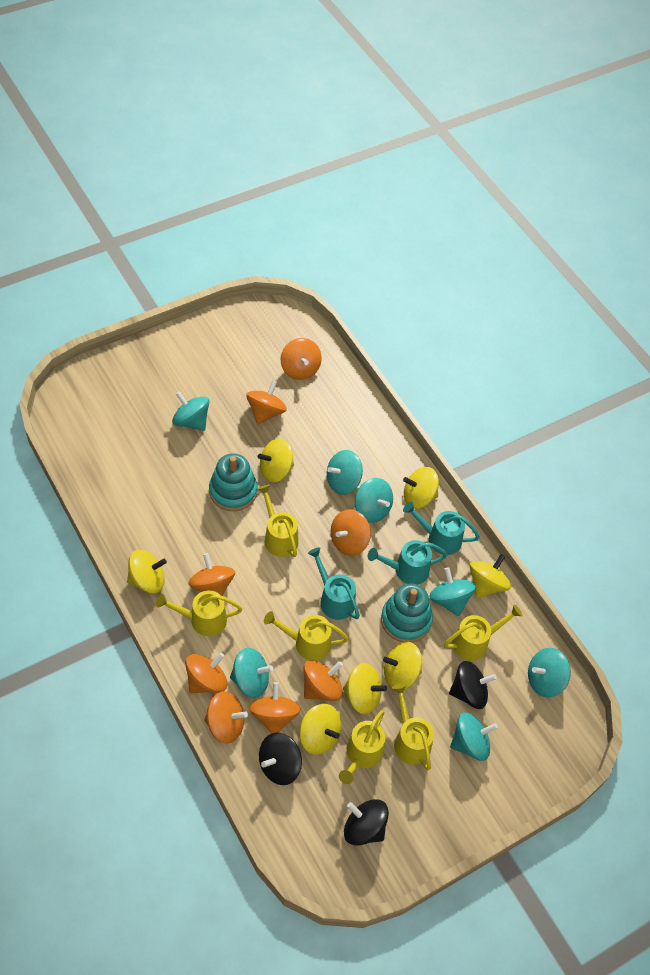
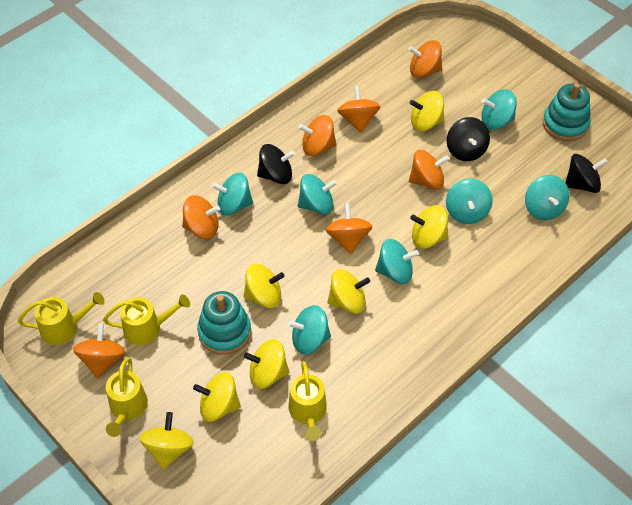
orange spinning top: 8 -> 7
turquoise watering can: 3 -> 0
yellow watering can: 6 -> 4

